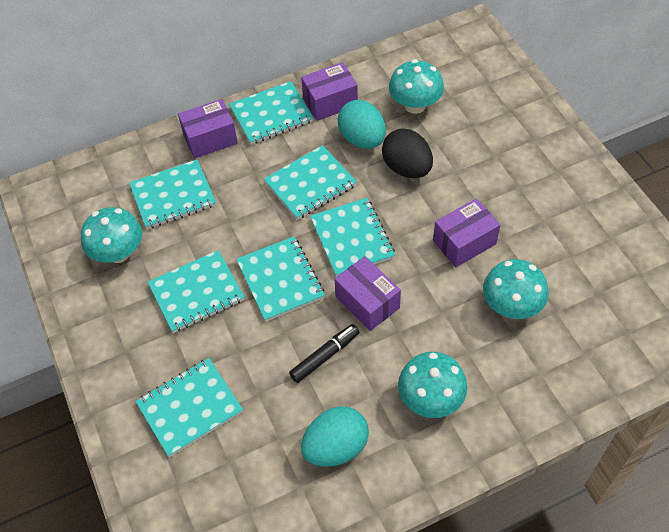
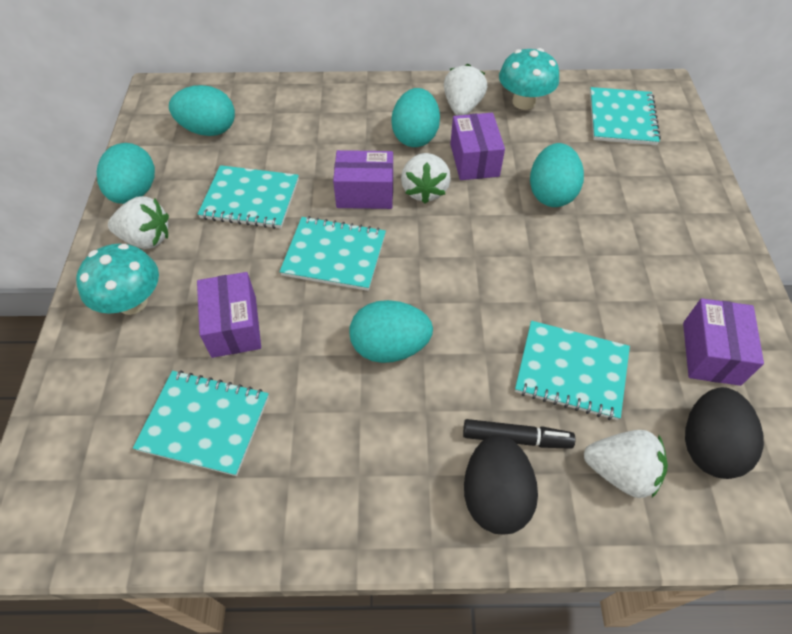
black egg: 1 -> 2
turquoise egg: 2 -> 5
turquoise mushroom: 4 -> 2
turquoise notebook: 7 -> 5
white strawberry: 0 -> 4

